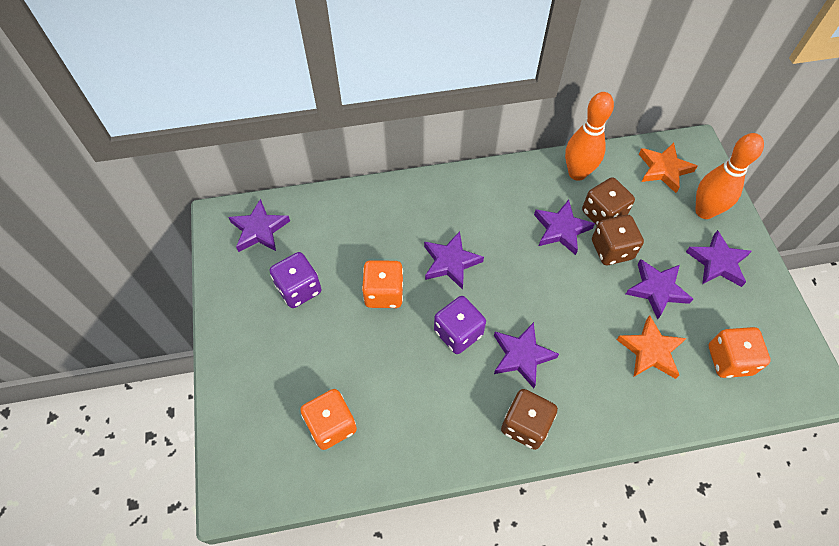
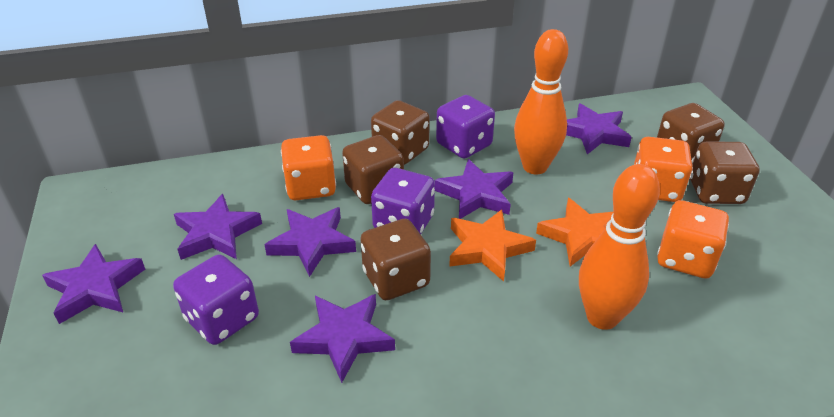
brown dice: 3 -> 5
purple dice: 2 -> 3

